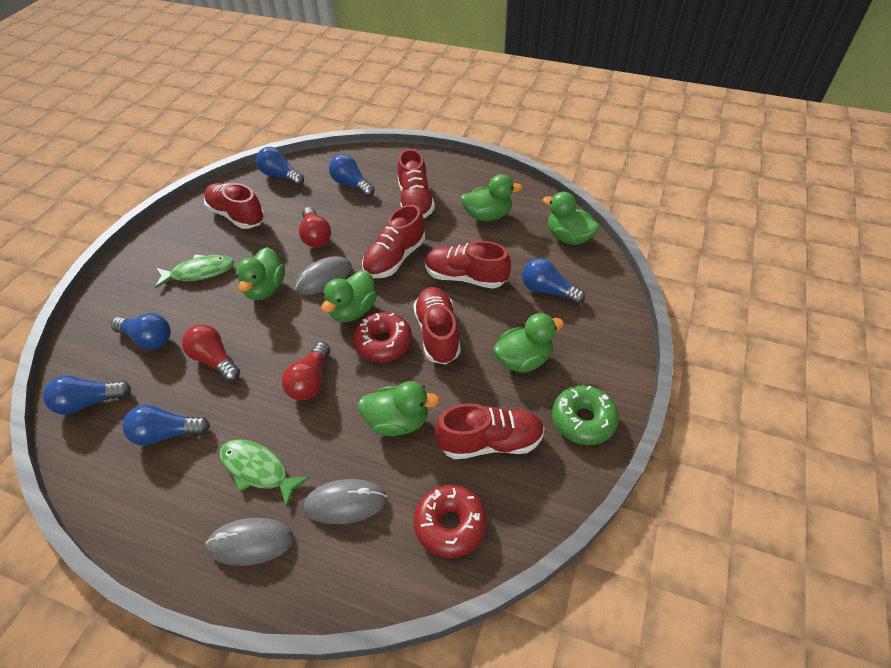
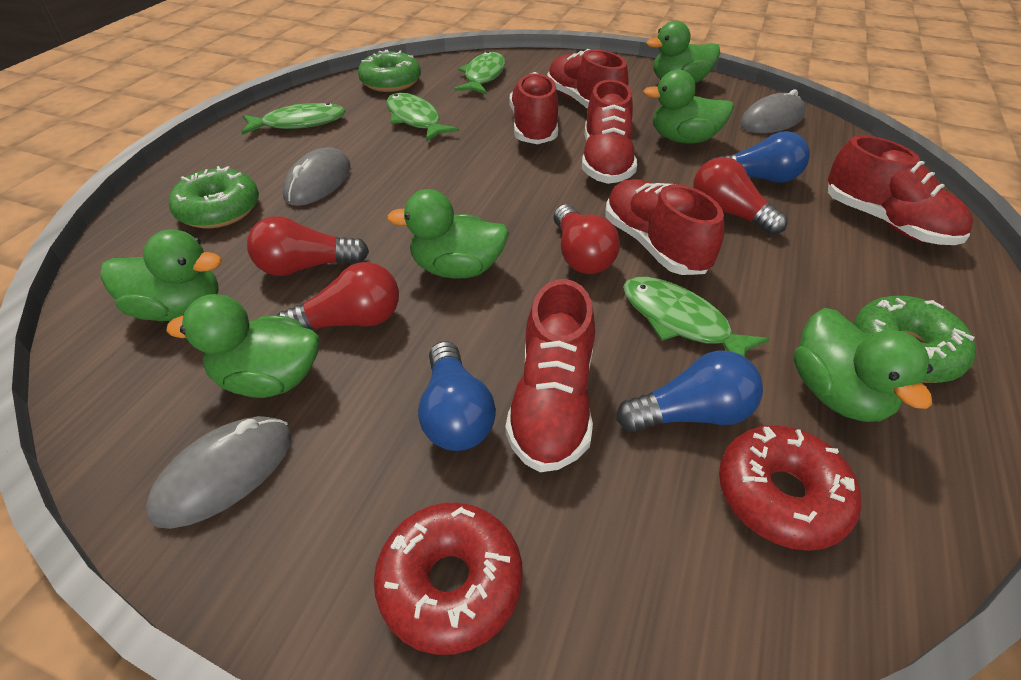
blue light bulb: 6 -> 3
green donut: 1 -> 3
green fish: 2 -> 4
red light bulb: 3 -> 4

